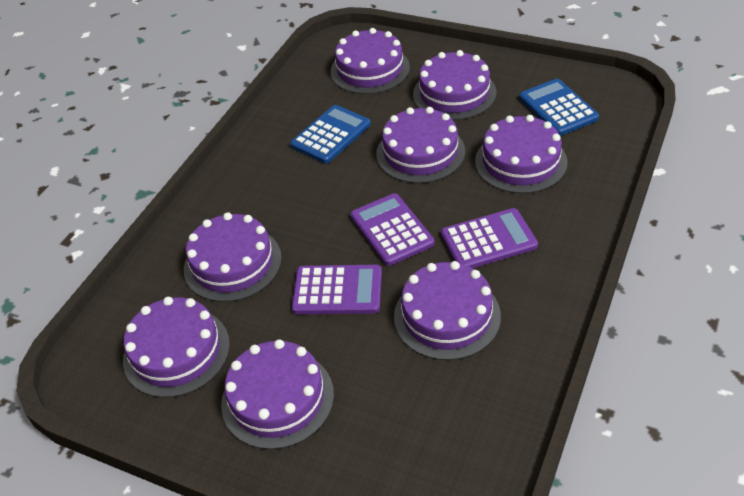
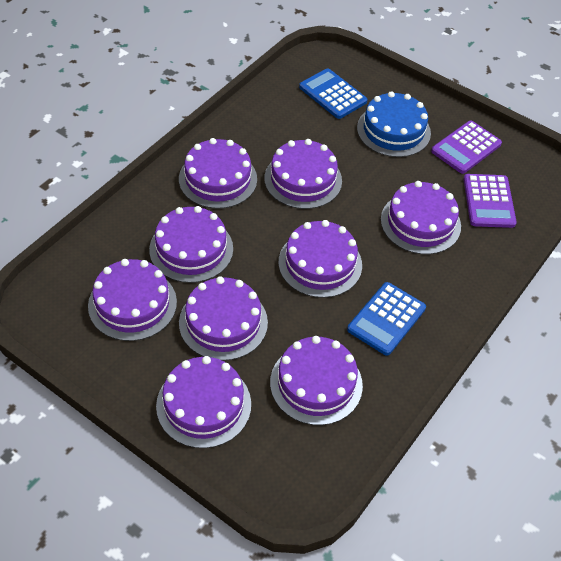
blue cake: 0 -> 1
purple cake: 8 -> 9
purple calculator: 3 -> 2

